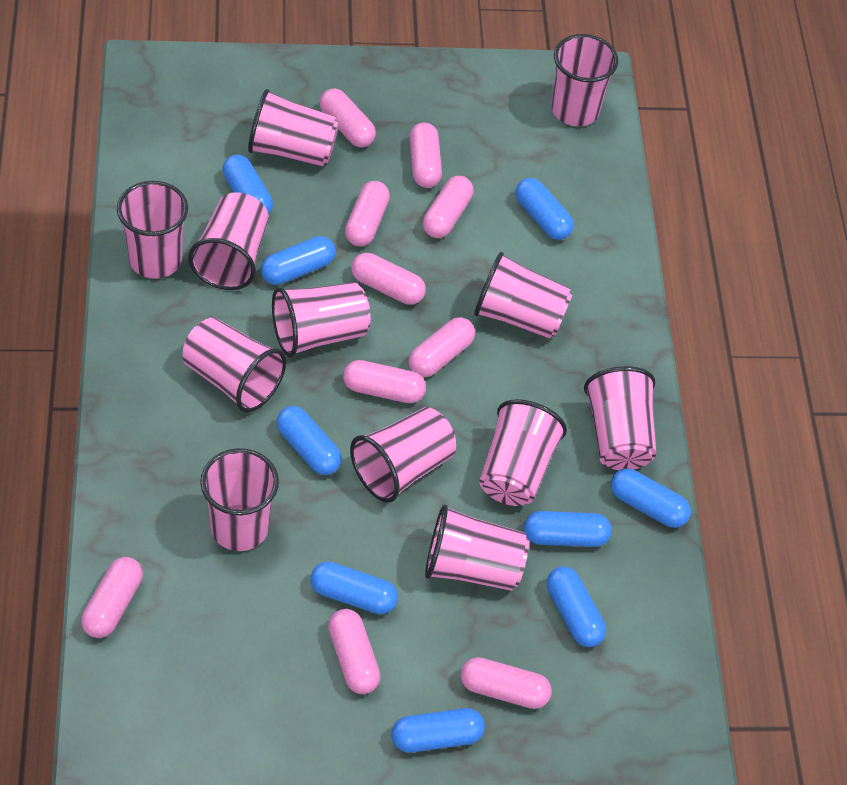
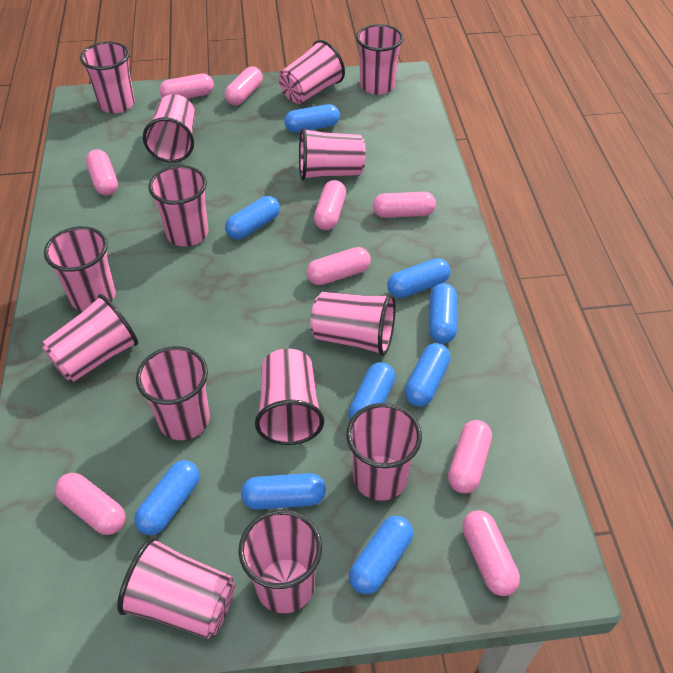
pink capsule: 10 -> 9
pink cup: 12 -> 14

